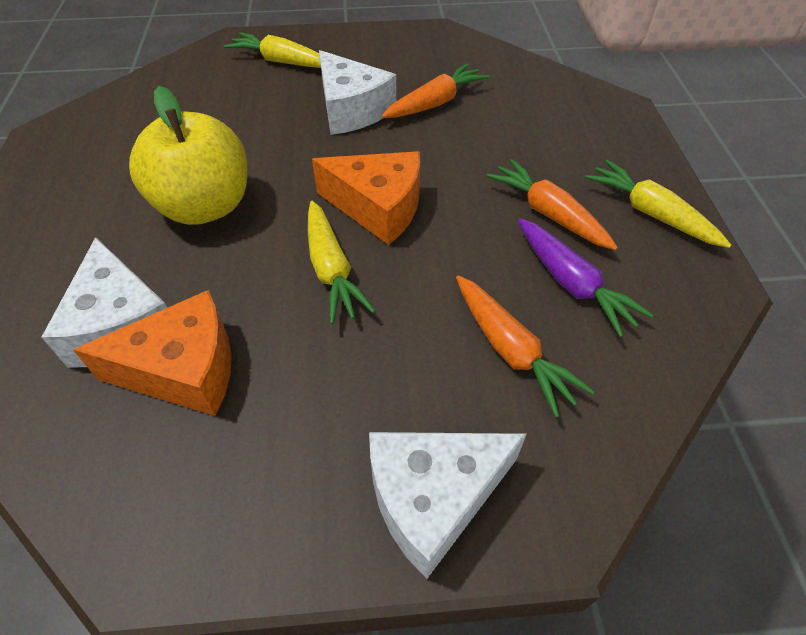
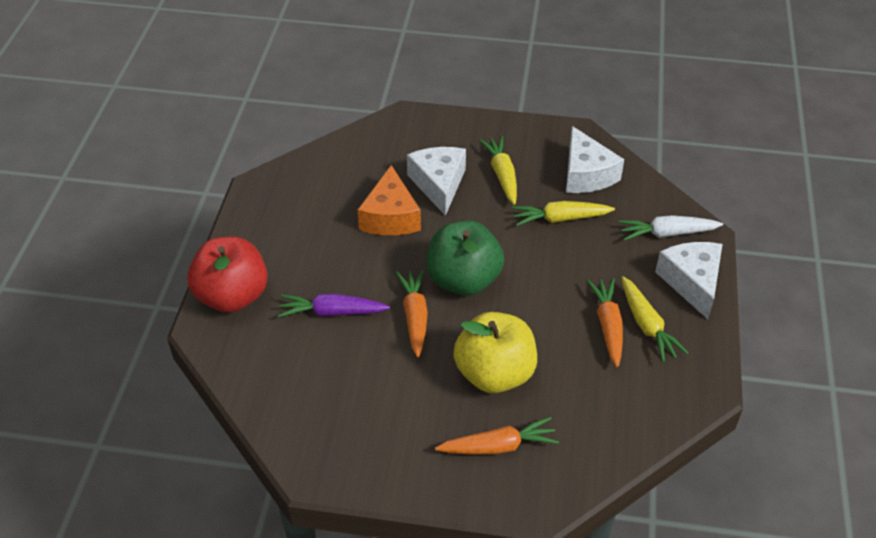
green apple: 0 -> 1
orange cheese: 2 -> 1
red apple: 0 -> 1
white carrot: 0 -> 1

